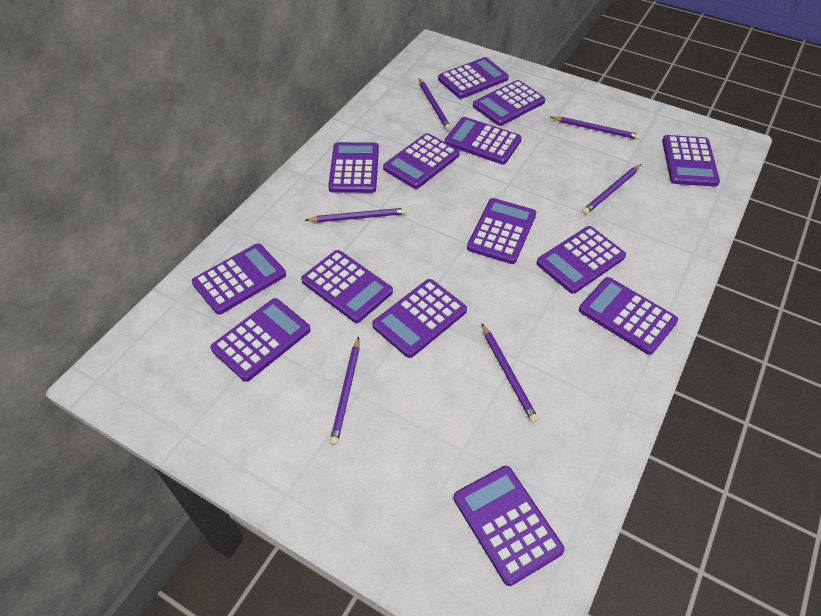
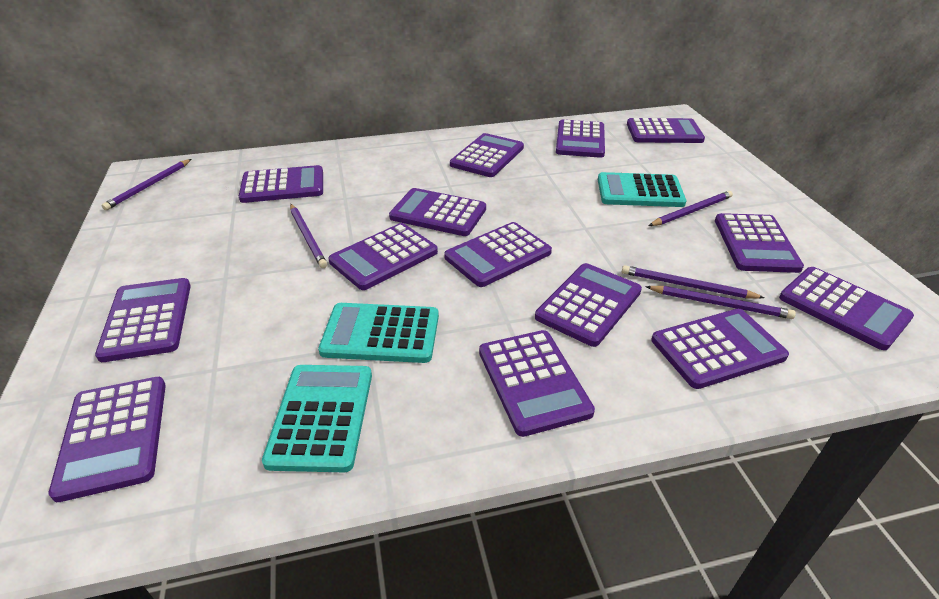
purple pencil: 6 -> 5
turquoise calculator: 0 -> 3

